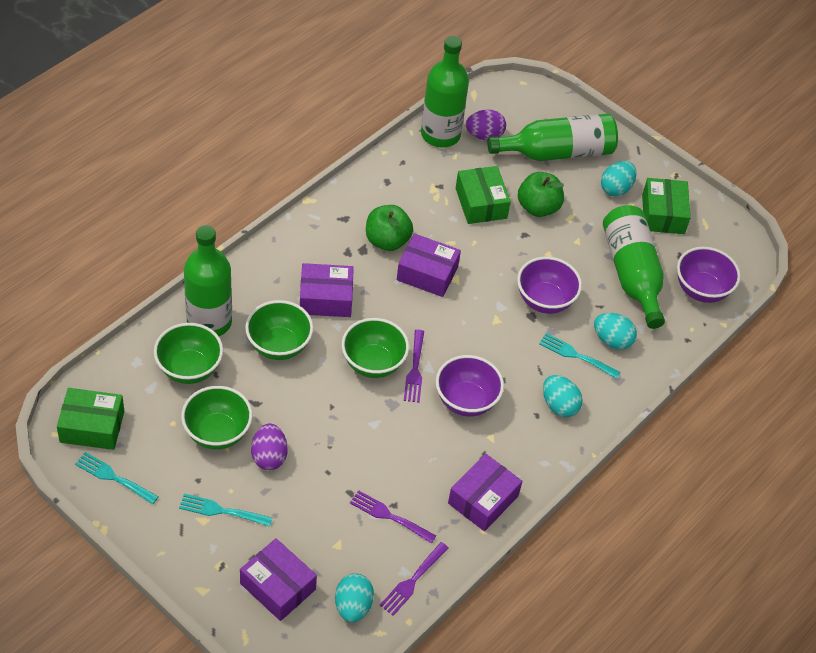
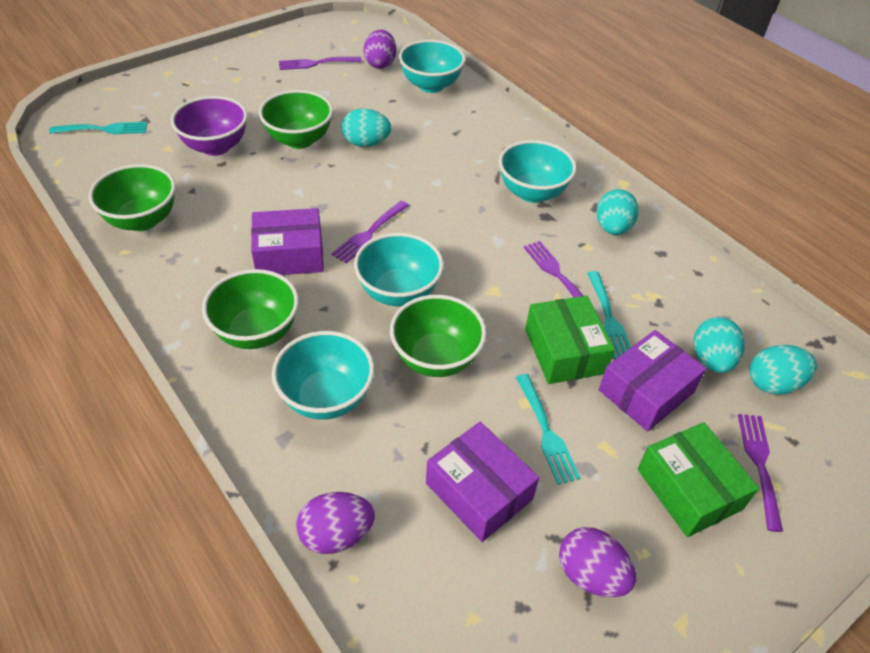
green apple: 2 -> 0
green bottle: 4 -> 0
green box: 3 -> 2
purple bowl: 3 -> 1
purple box: 4 -> 3
purple egg: 2 -> 3
purple fork: 3 -> 4
turquoise bowl: 0 -> 4

